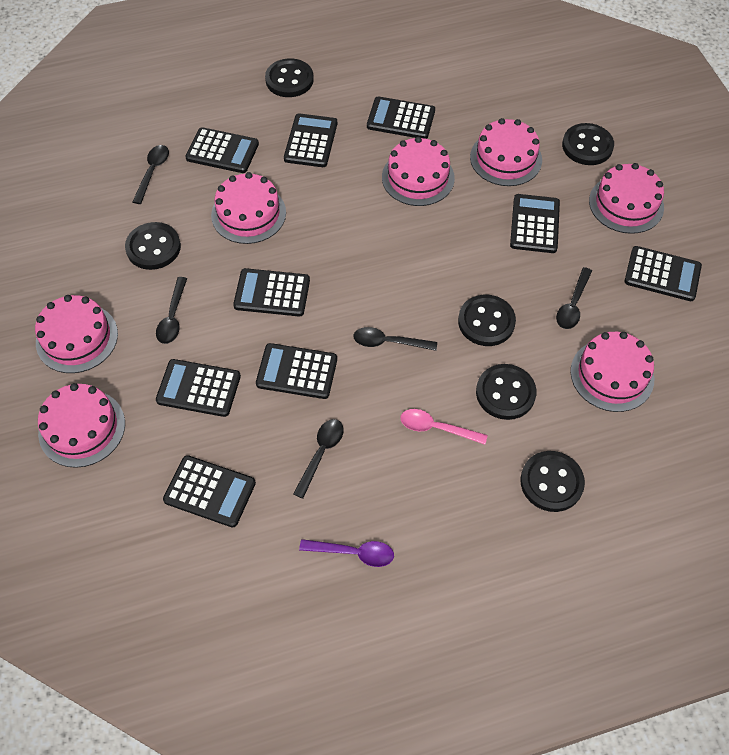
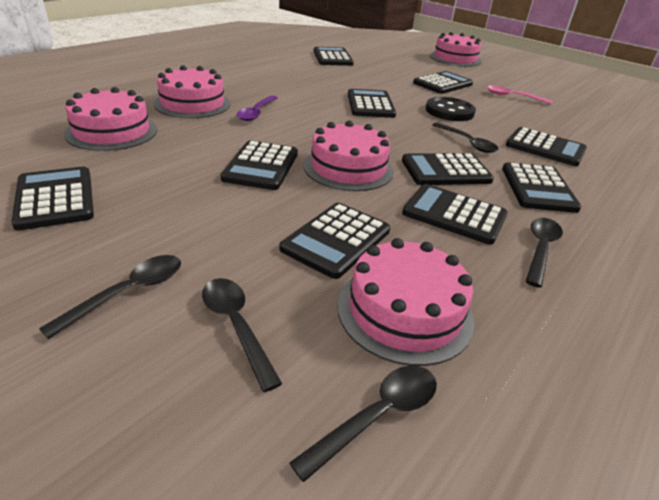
black button: 6 -> 1
black calculator: 9 -> 10
pink cake: 7 -> 5

